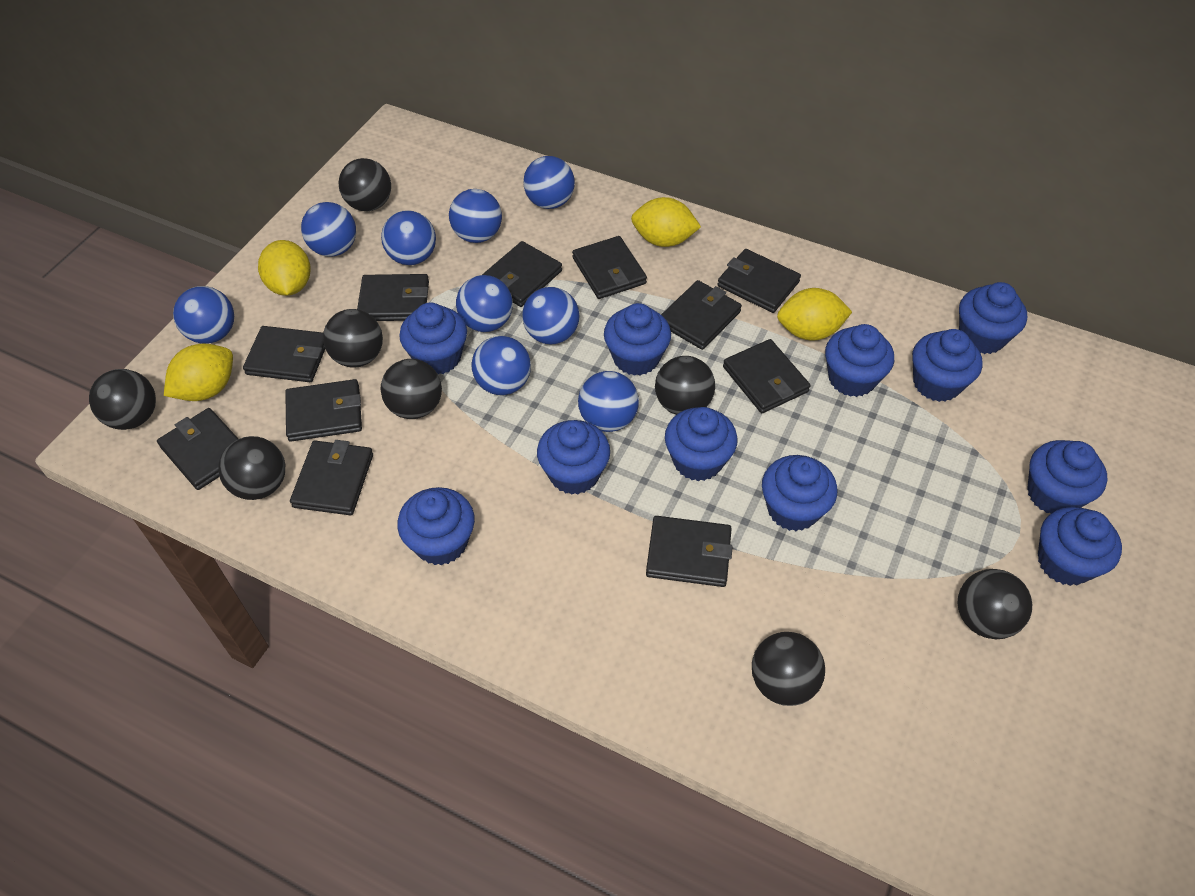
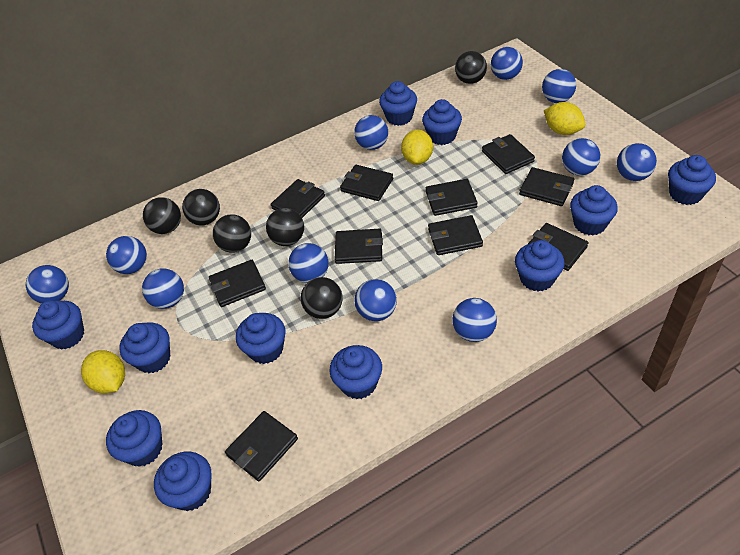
black ball: 8 -> 6
black wallet: 11 -> 10
blue ball: 9 -> 11
yellow lemon: 4 -> 3

